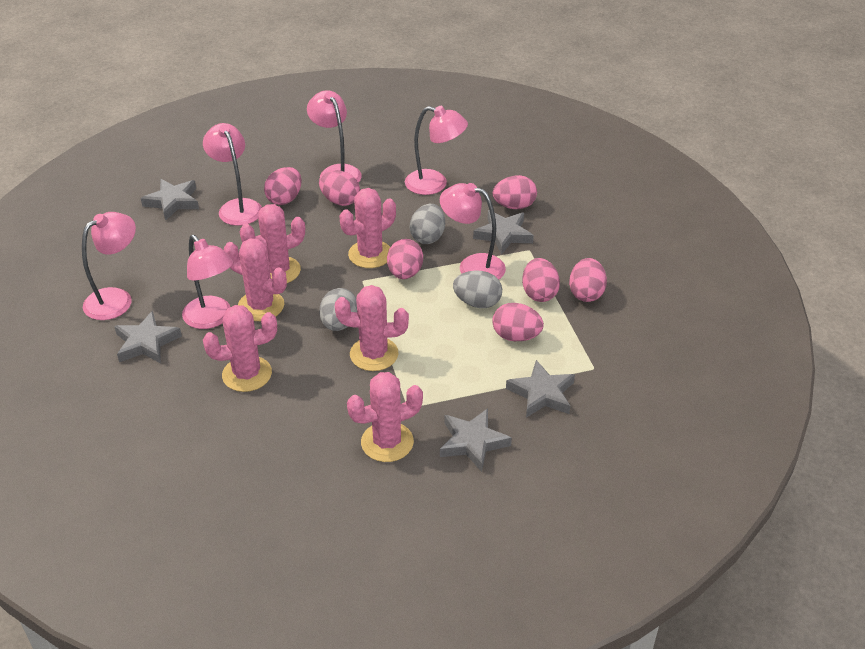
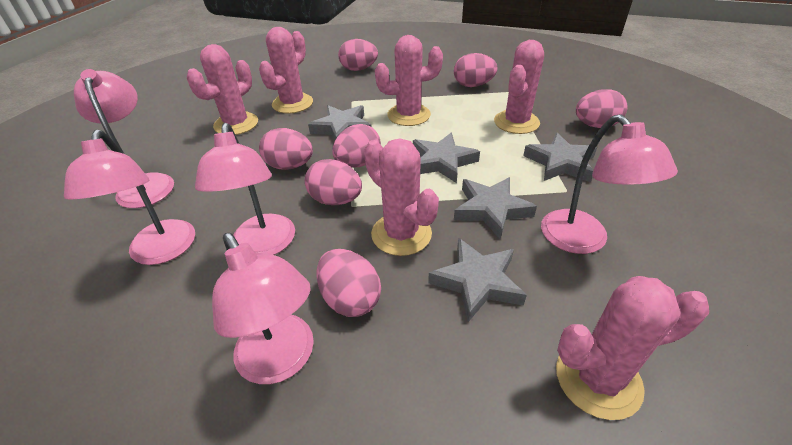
grey egg: 3 -> 0
pink lamp: 6 -> 5

